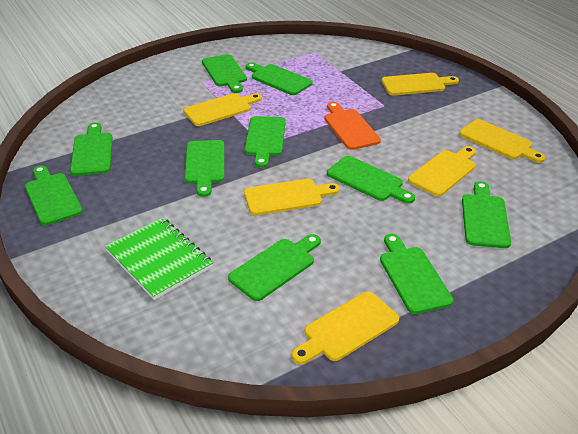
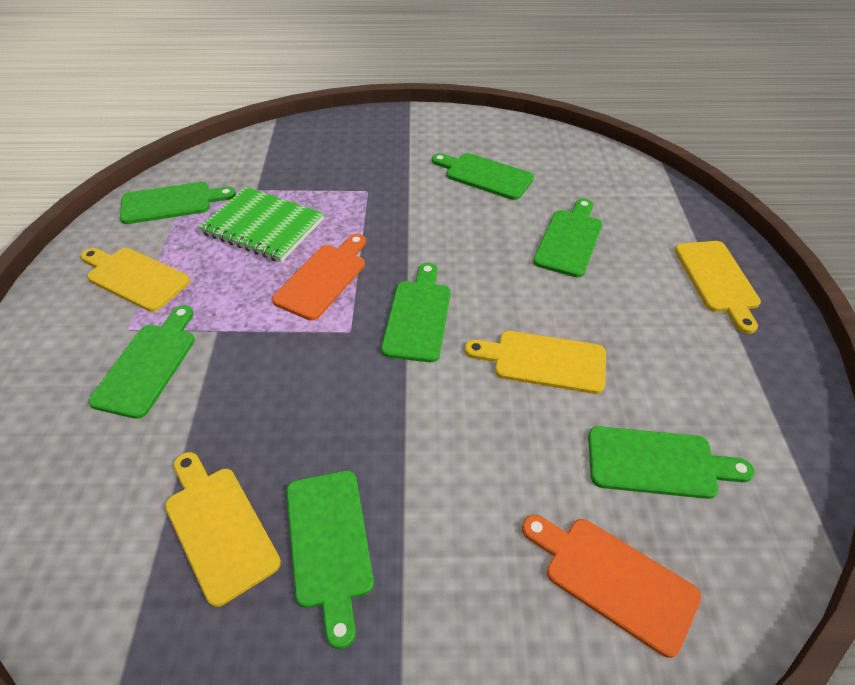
green cutting board: 10 -> 7
orange cutting board: 1 -> 2
yellow cutting board: 6 -> 4

